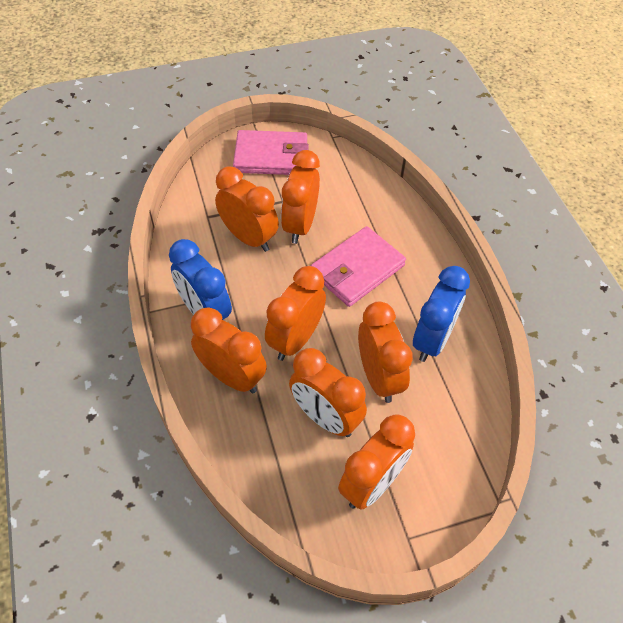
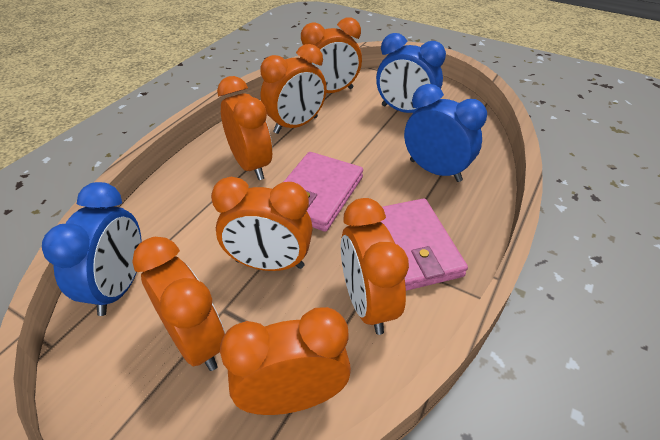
blue clock: 2 -> 3

